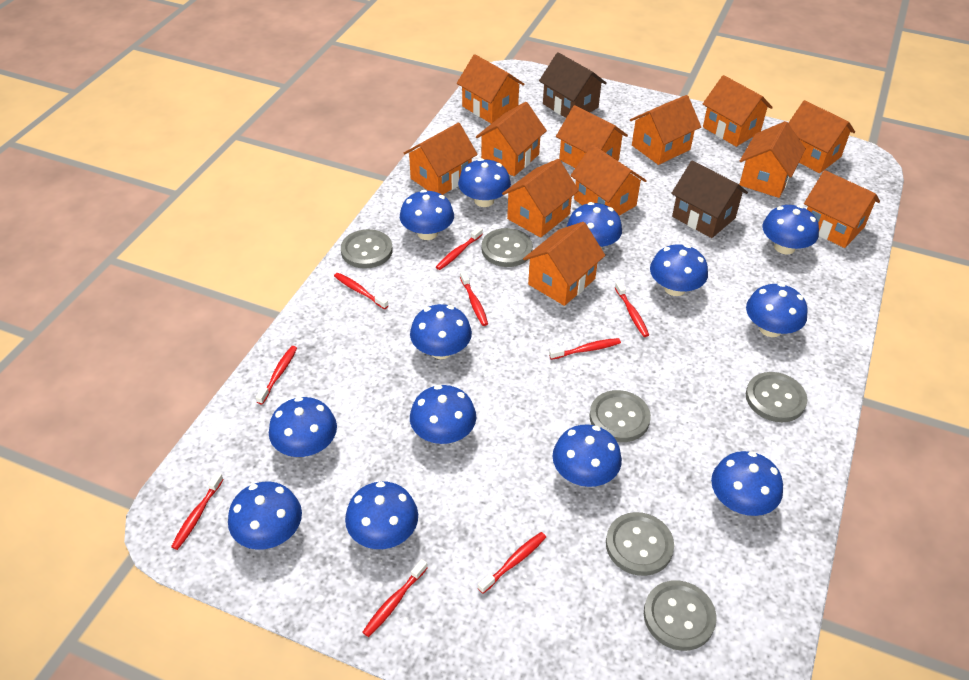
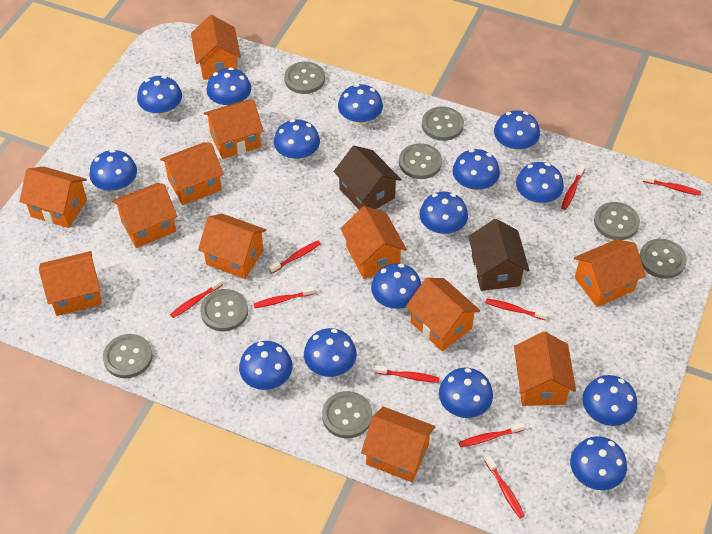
blue mushroom: 13 -> 15
grey button: 6 -> 8

